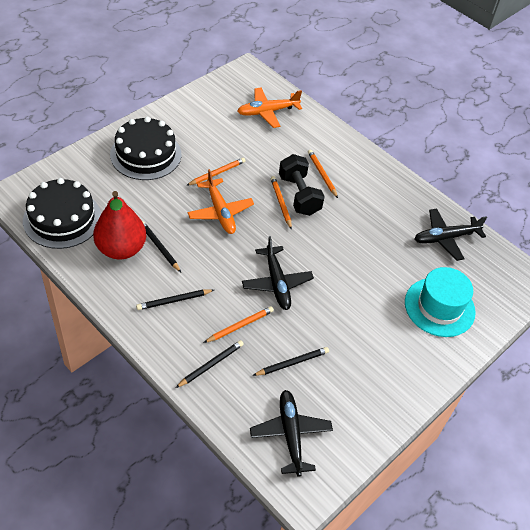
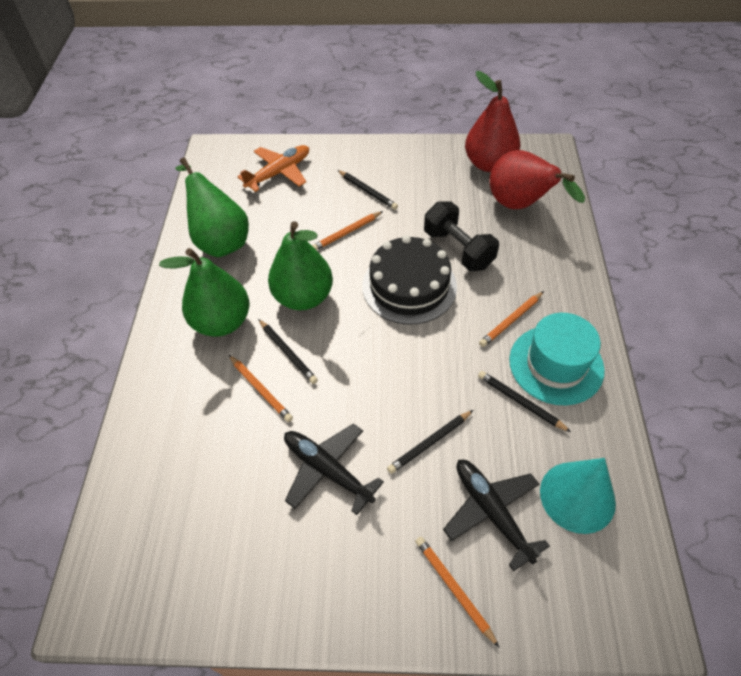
black cake: 2 -> 1
black plane: 3 -> 2
green pear: 0 -> 3
orange plane: 2 -> 1
red pear: 1 -> 2
turquoise cone: 0 -> 1

